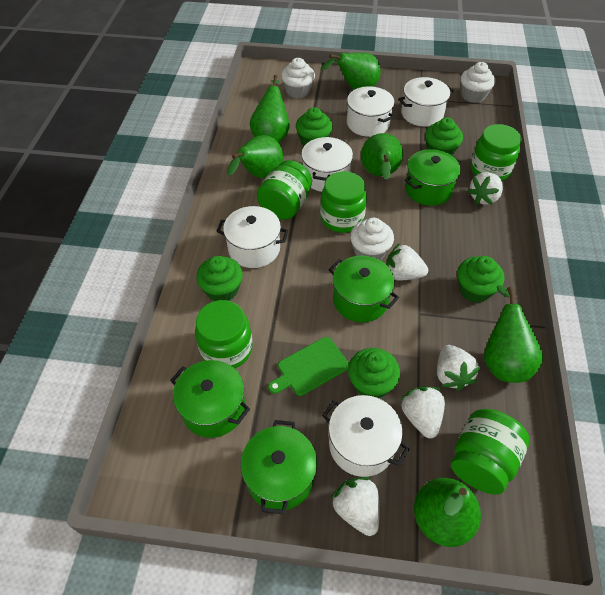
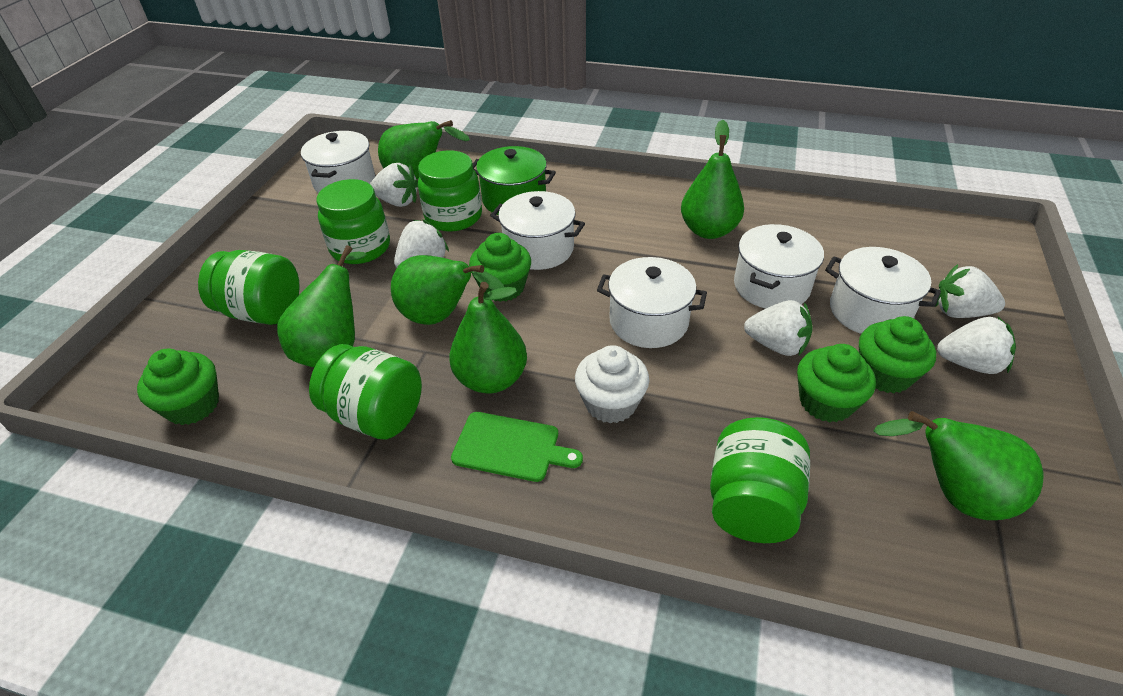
green cupcake: 5 -> 4
green pot: 4 -> 1
white cupcake: 3 -> 1

